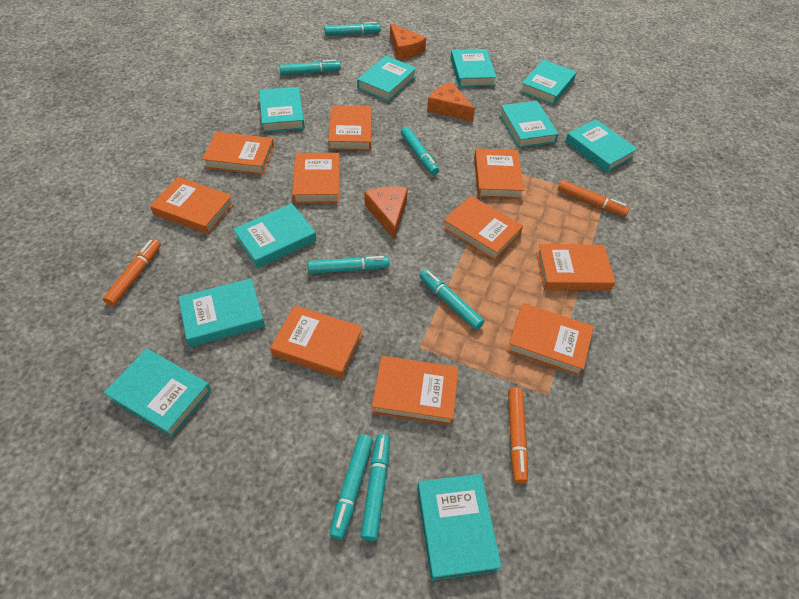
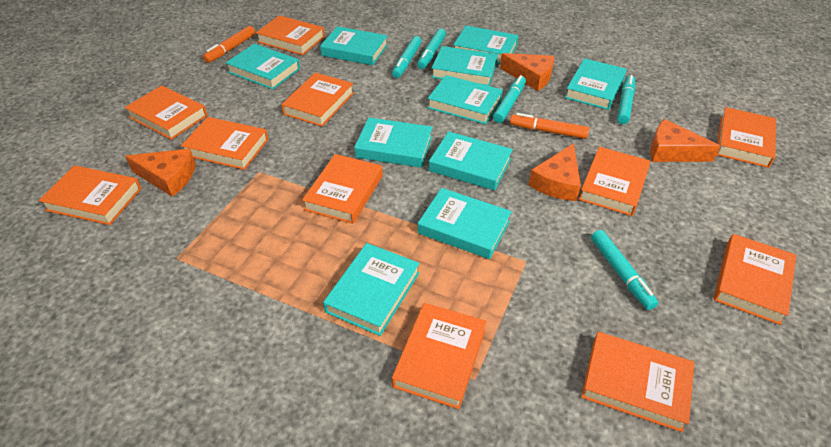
orange book: 10 -> 11
orange cheese: 3 -> 4
orange marker: 3 -> 2
turquoise marker: 7 -> 5

